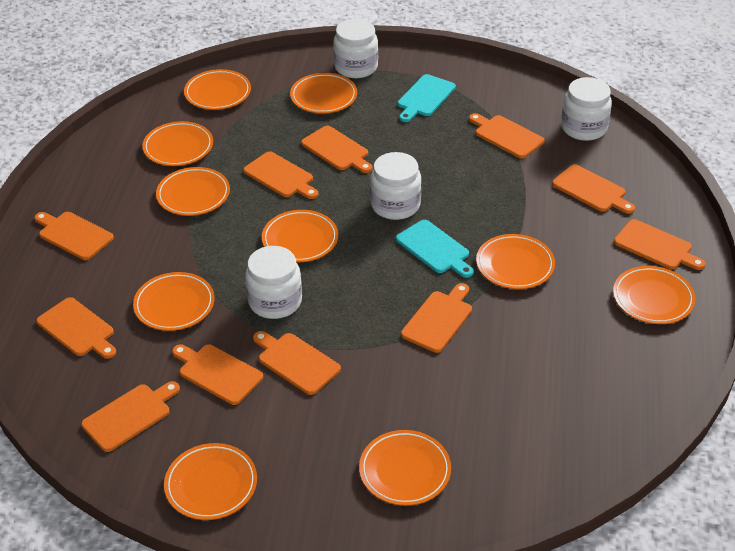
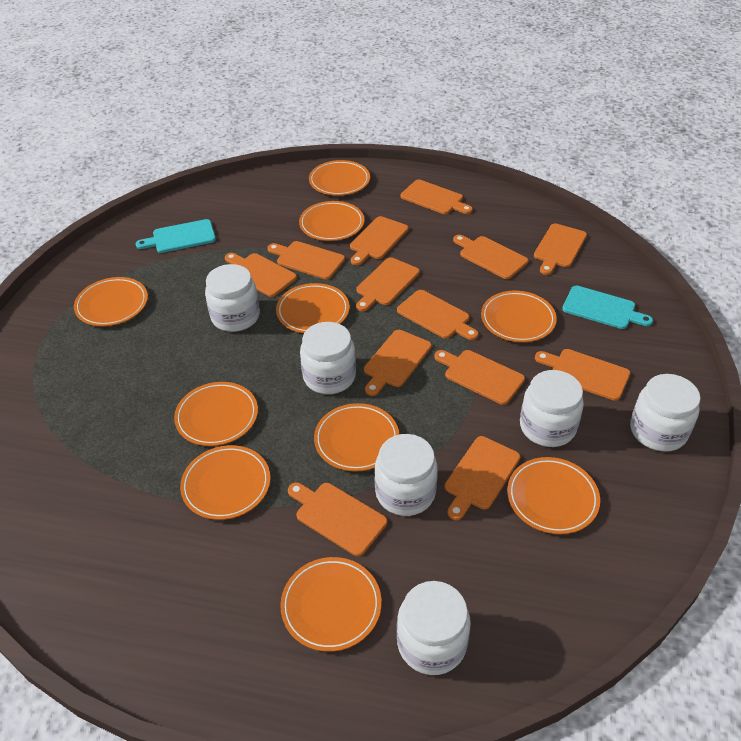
orange cutting board: 11 -> 13
white jar: 4 -> 6

